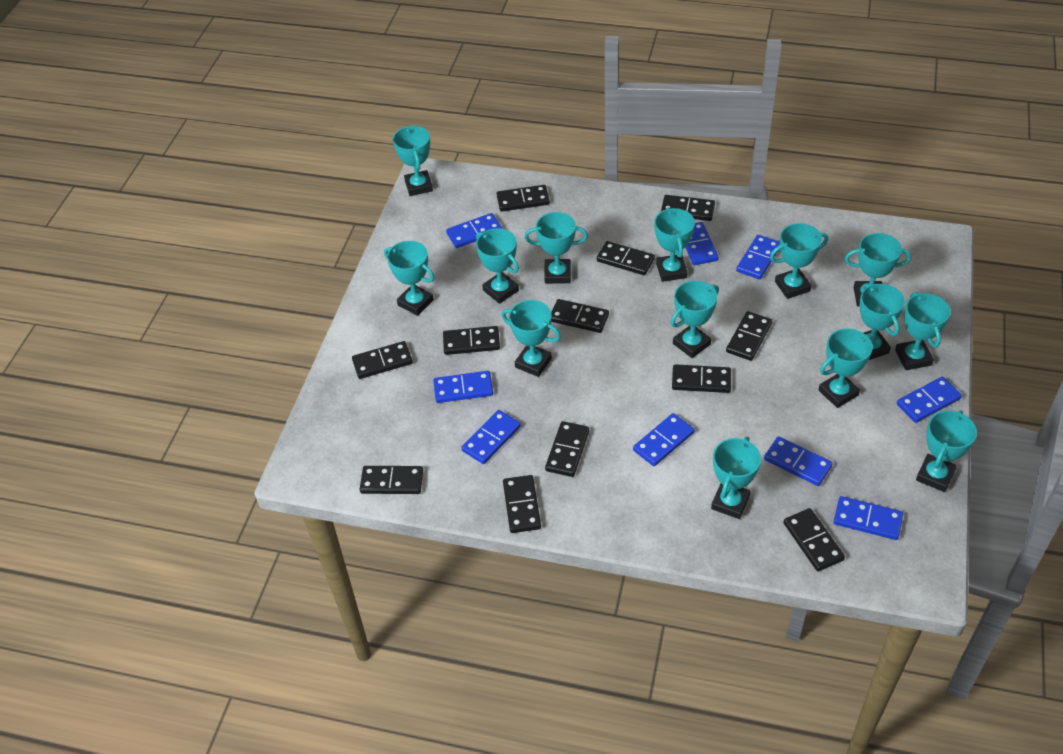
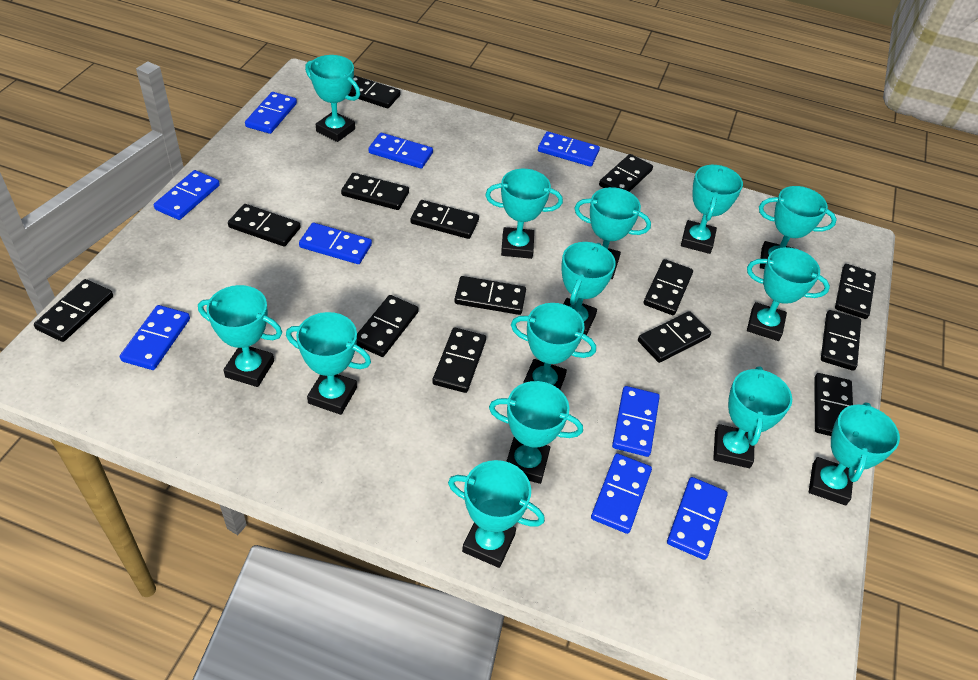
black domino: 12 -> 14

